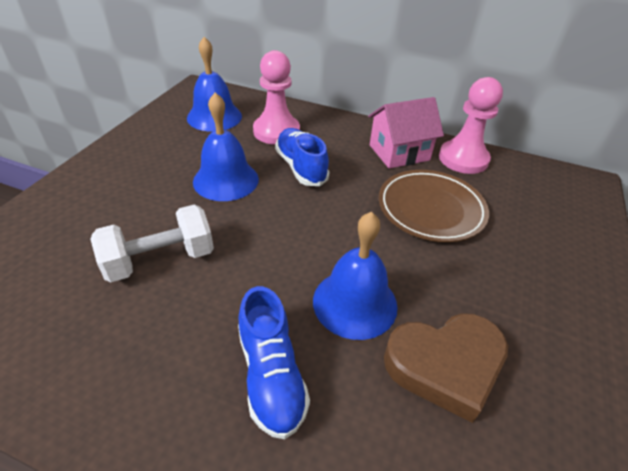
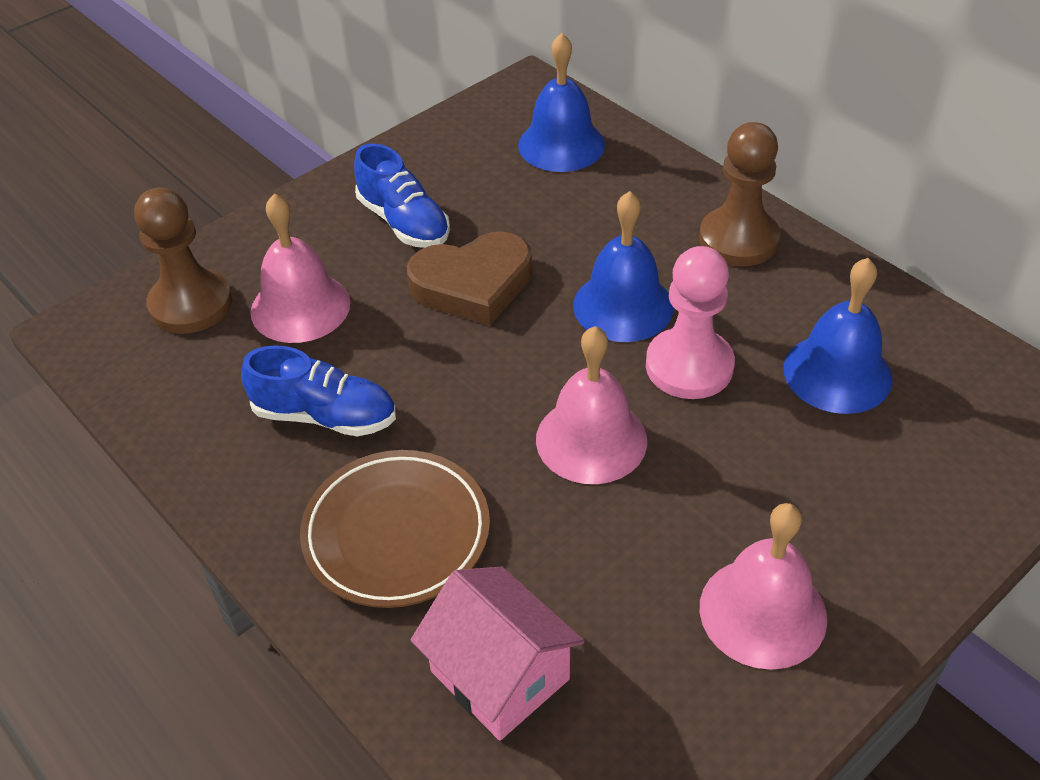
brown pawn: 0 -> 2
pink bell: 0 -> 3
pink pawn: 2 -> 1
white dumbbell: 1 -> 0

